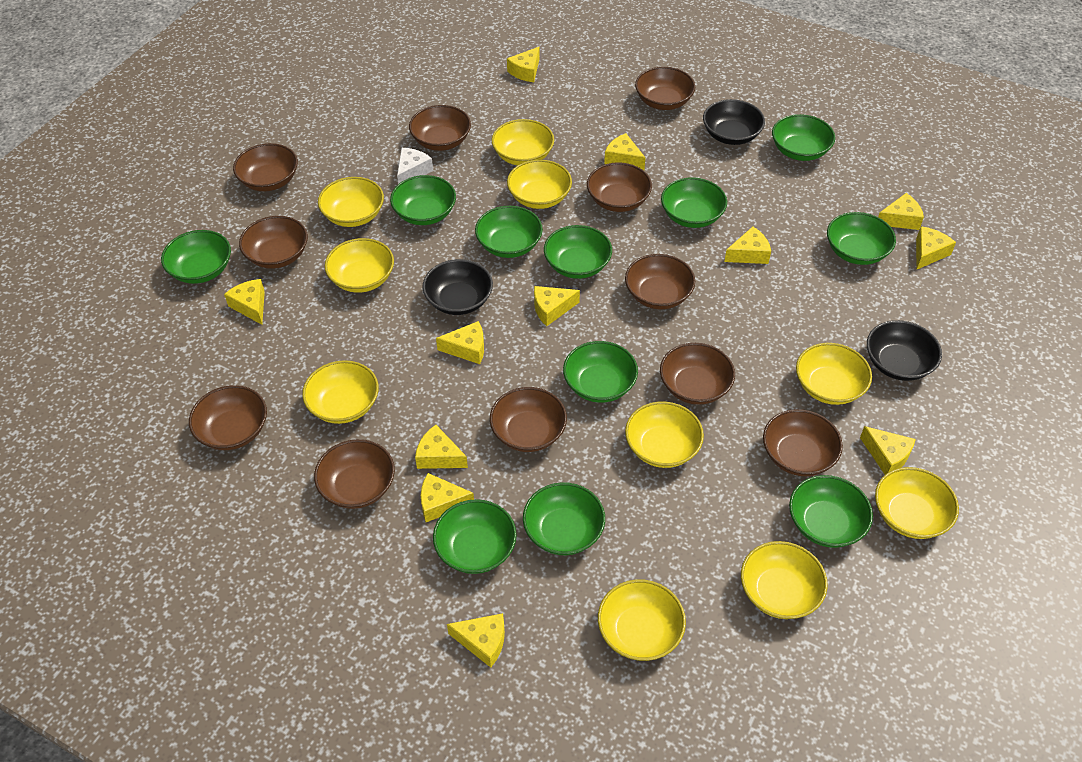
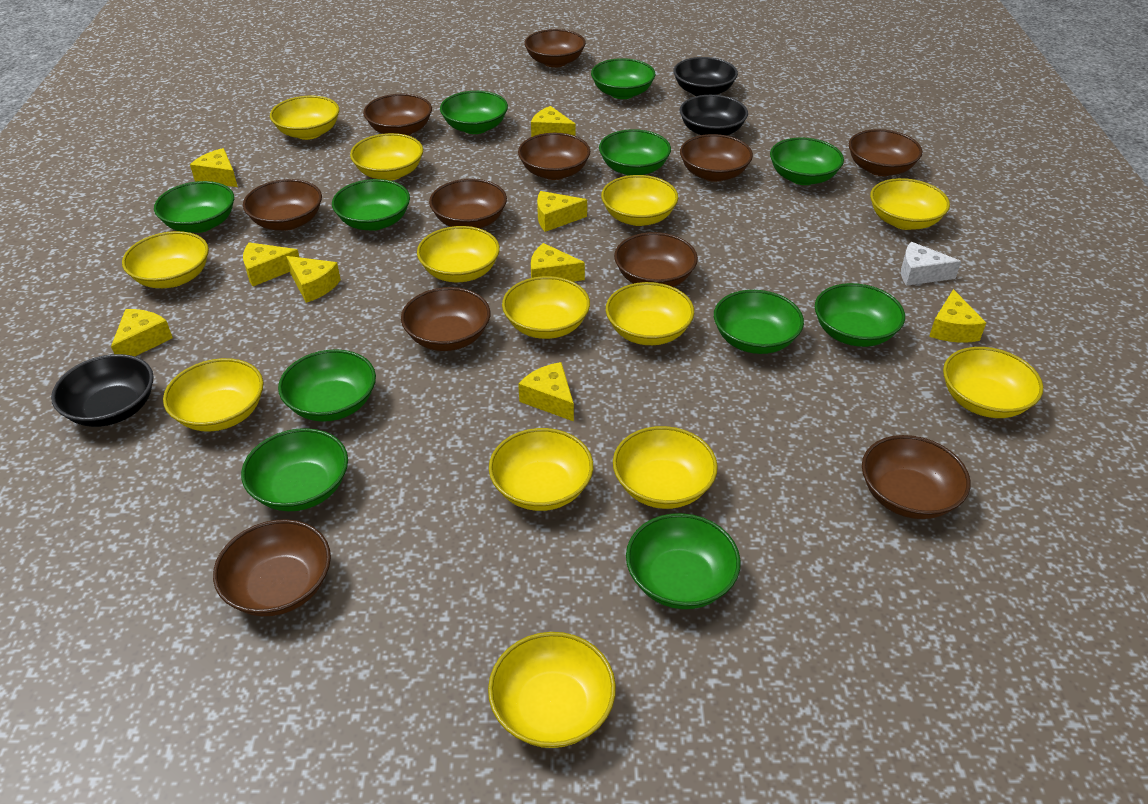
yellow bowl: 10 -> 13
yellow cheese: 12 -> 9

